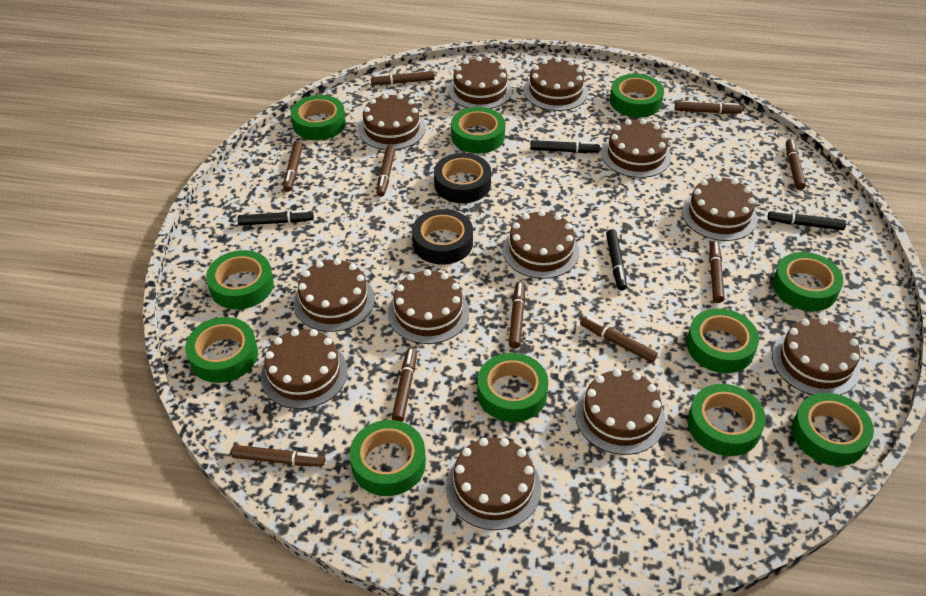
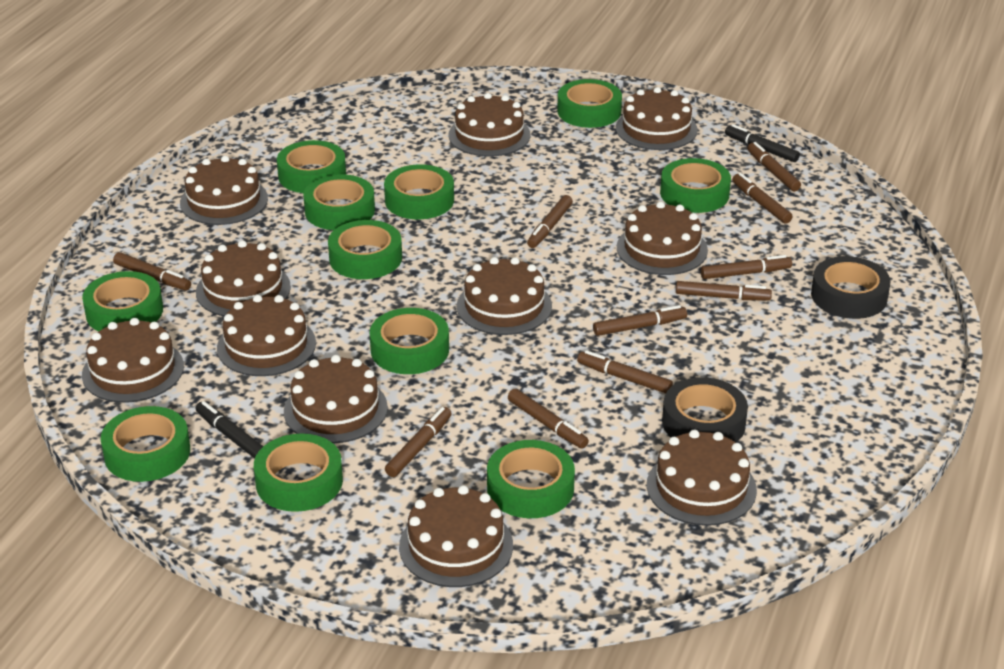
black marker: 4 -> 2
brown cake: 12 -> 11

